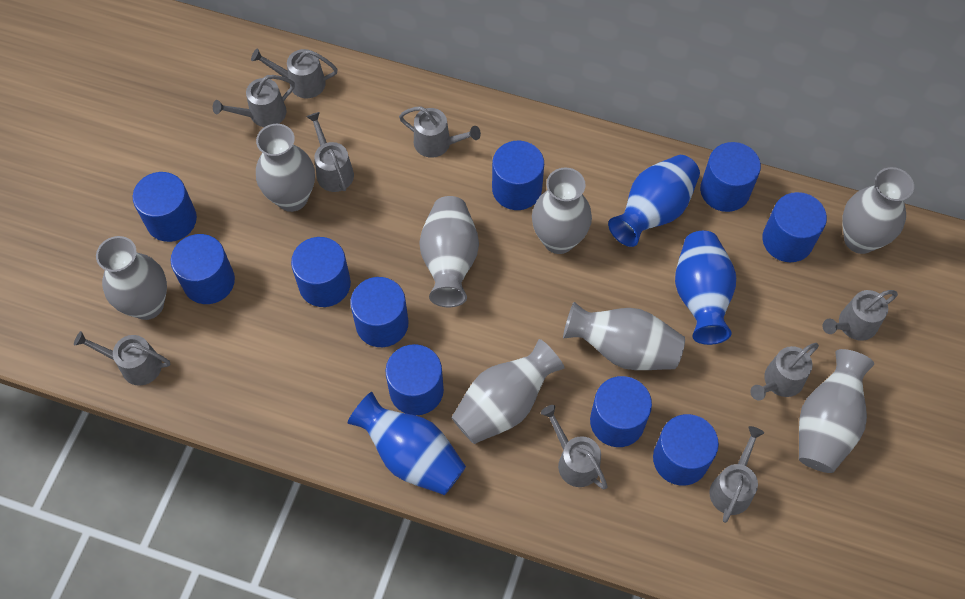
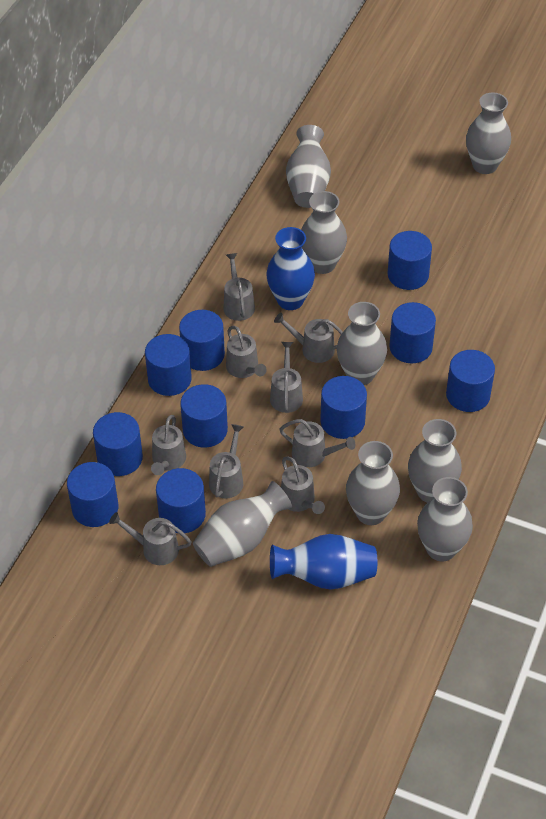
blue vase: 3 -> 2

